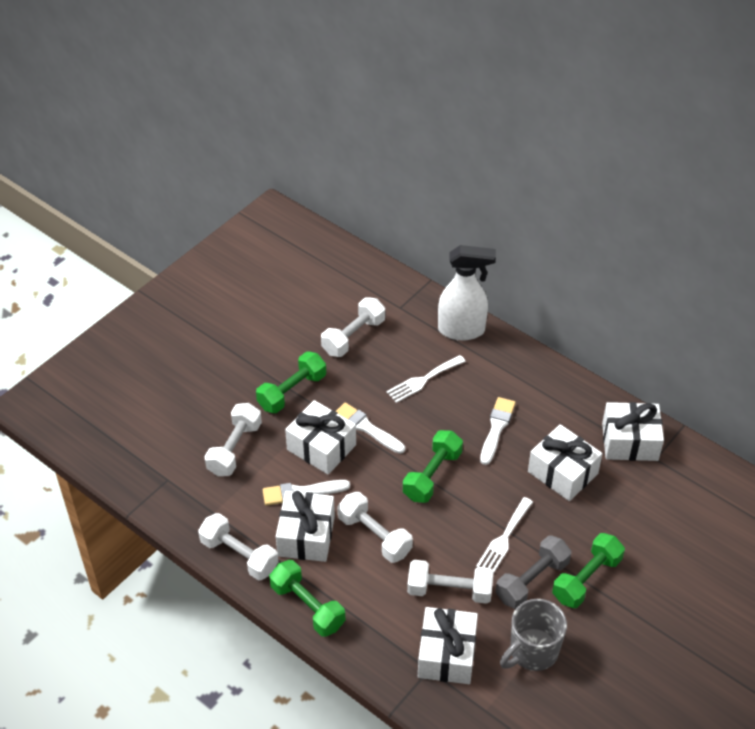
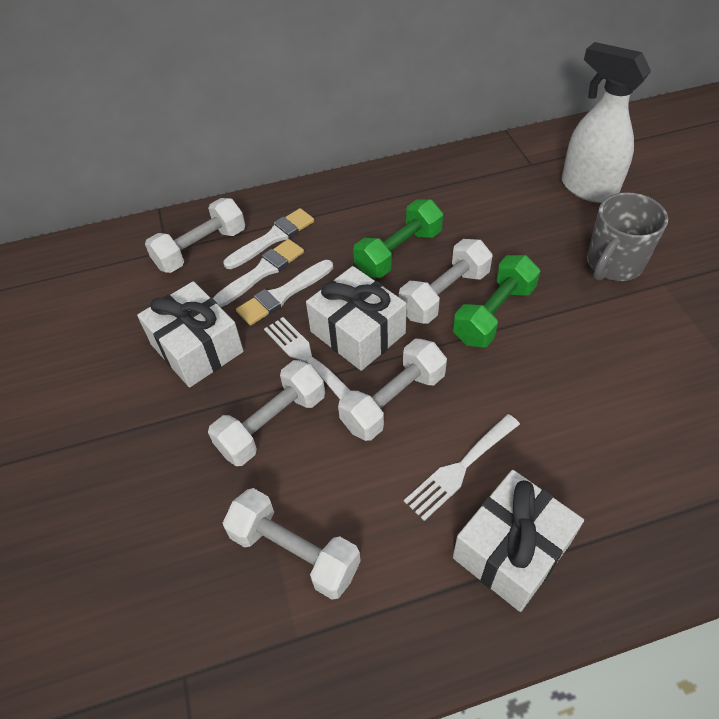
green dumbbell: 4 -> 2
grey dumbbell: 1 -> 0
white gift: 5 -> 3

